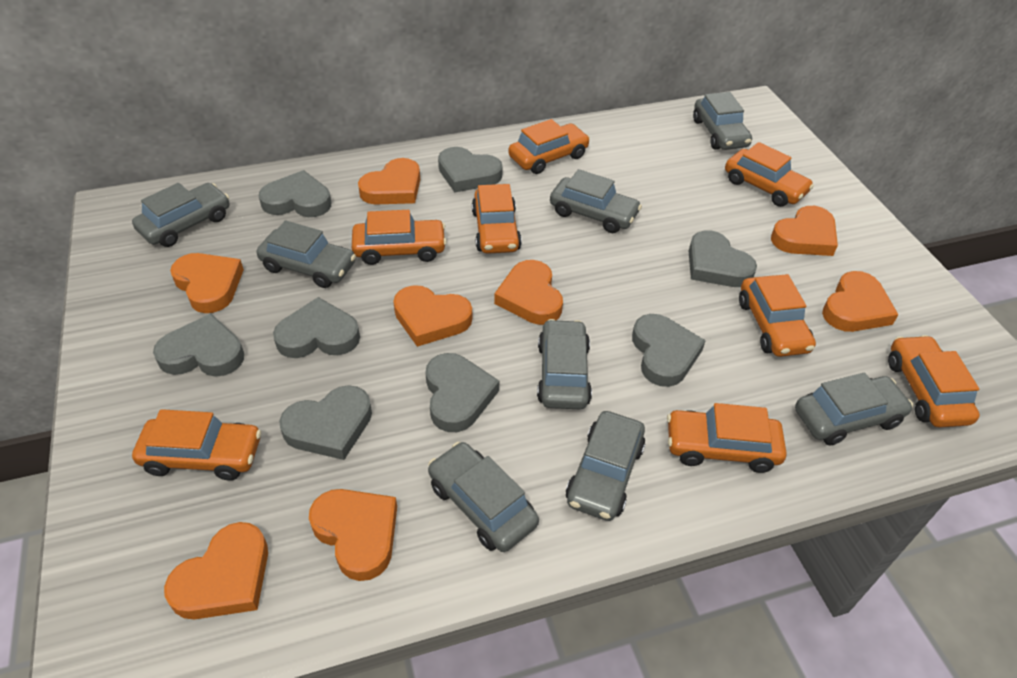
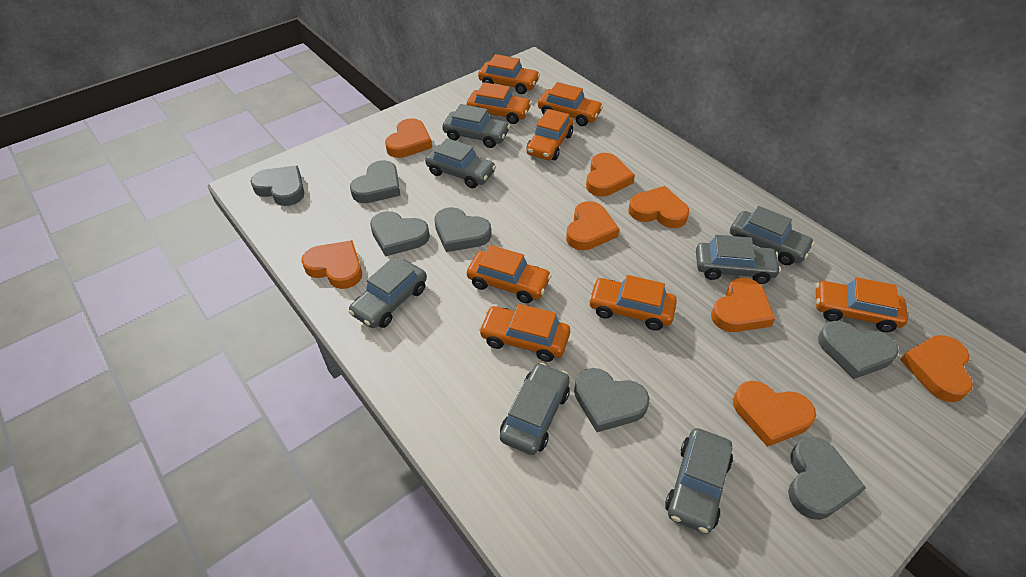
grey car: 8 -> 7
grey heart: 8 -> 7

